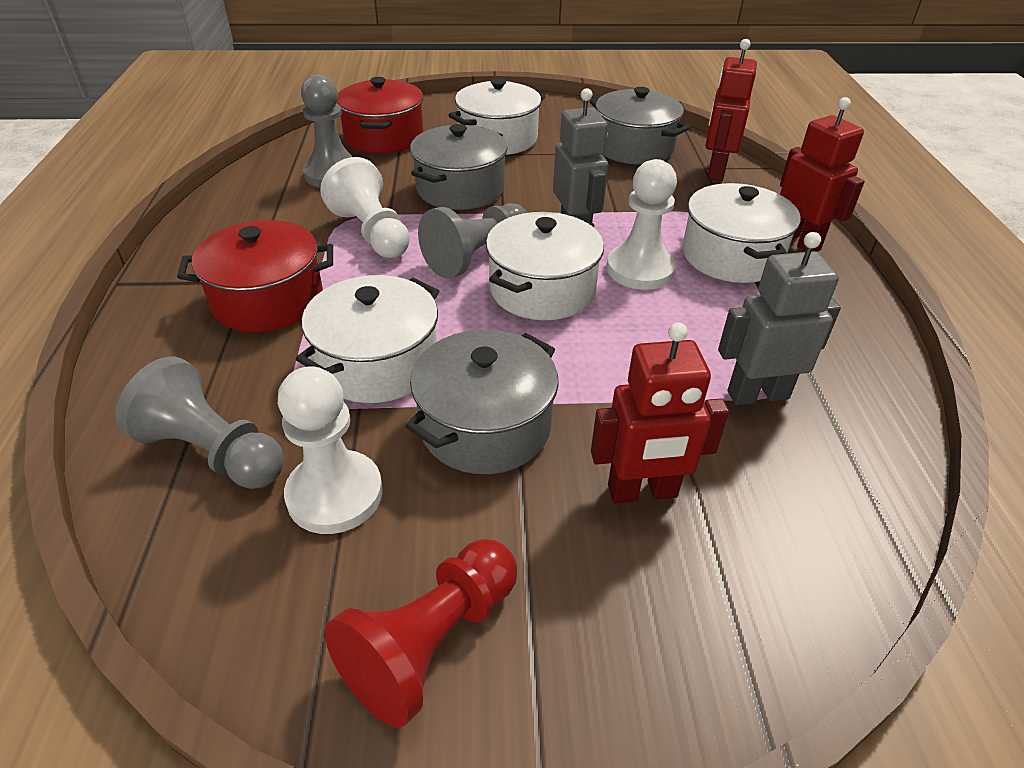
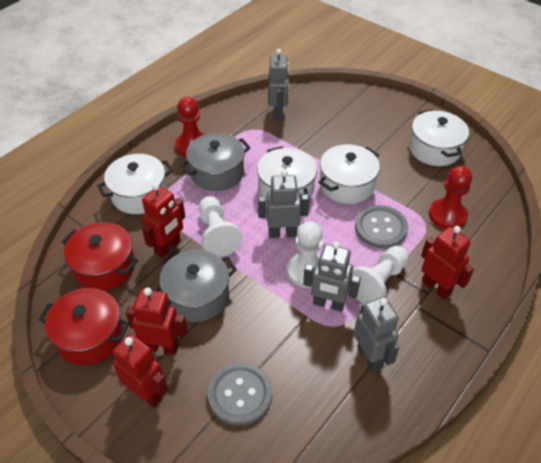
grey button: 0 -> 2
grey pawn: 3 -> 0
grey pot: 3 -> 2
grey robot: 2 -> 4
red pawn: 1 -> 2
red robot: 3 -> 4

